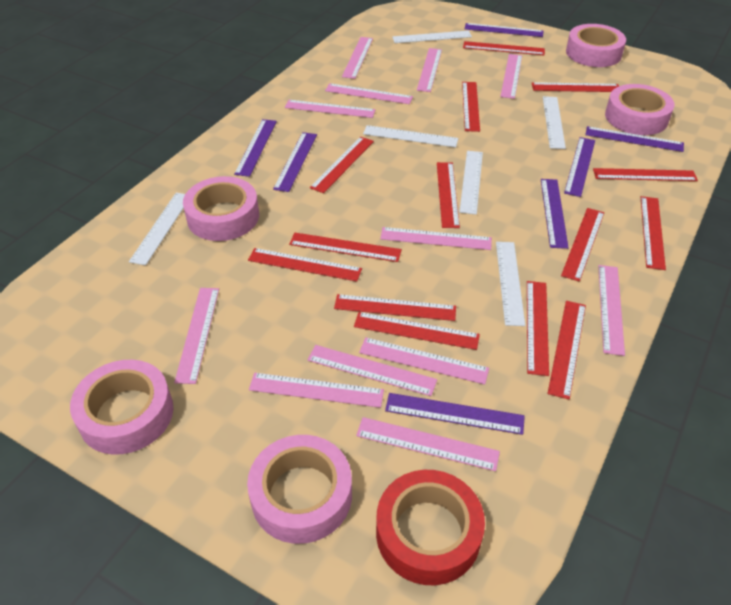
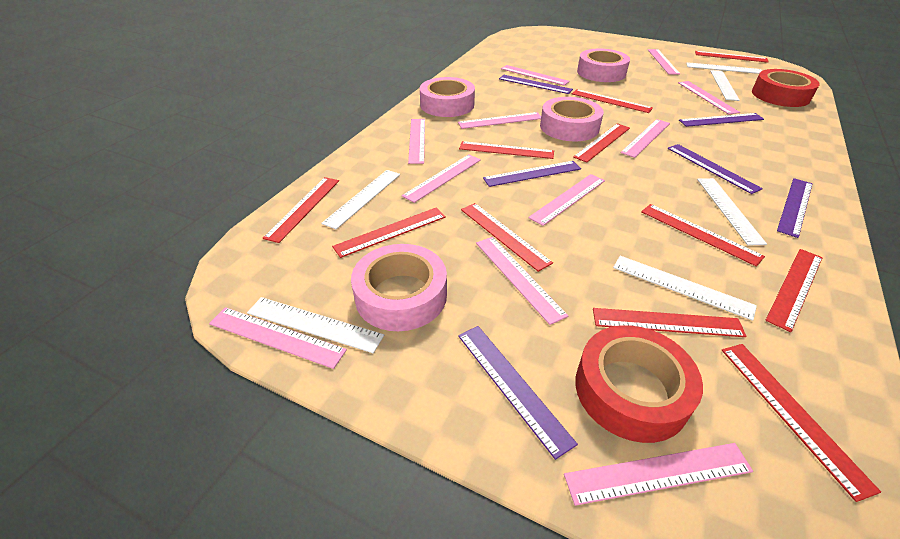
pink ruler: 12 -> 11
pink tape: 5 -> 4
purple ruler: 7 -> 6
red ruler: 14 -> 11
red tape: 1 -> 2

